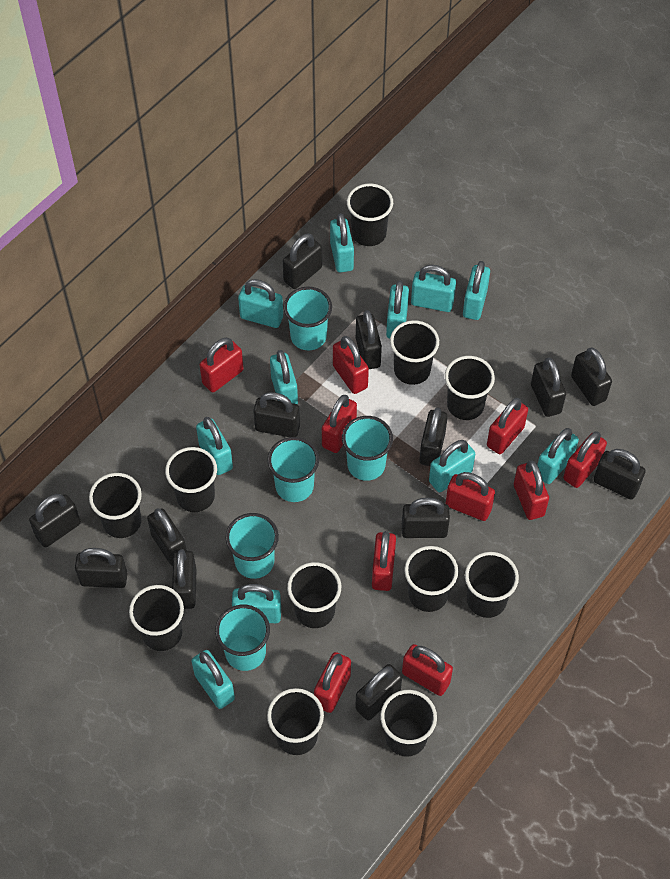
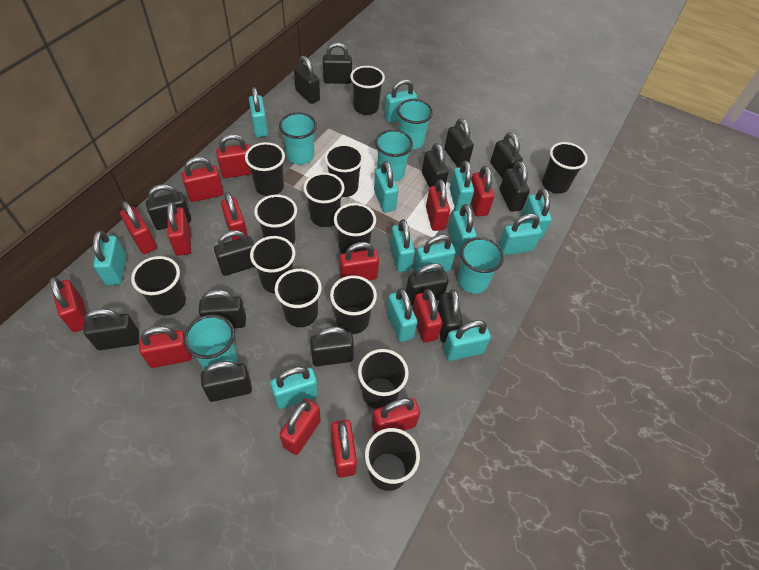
black cup: 11 -> 13
black padlock: 13 -> 14
red padlock: 10 -> 14
turquoise padlock: 11 -> 13

